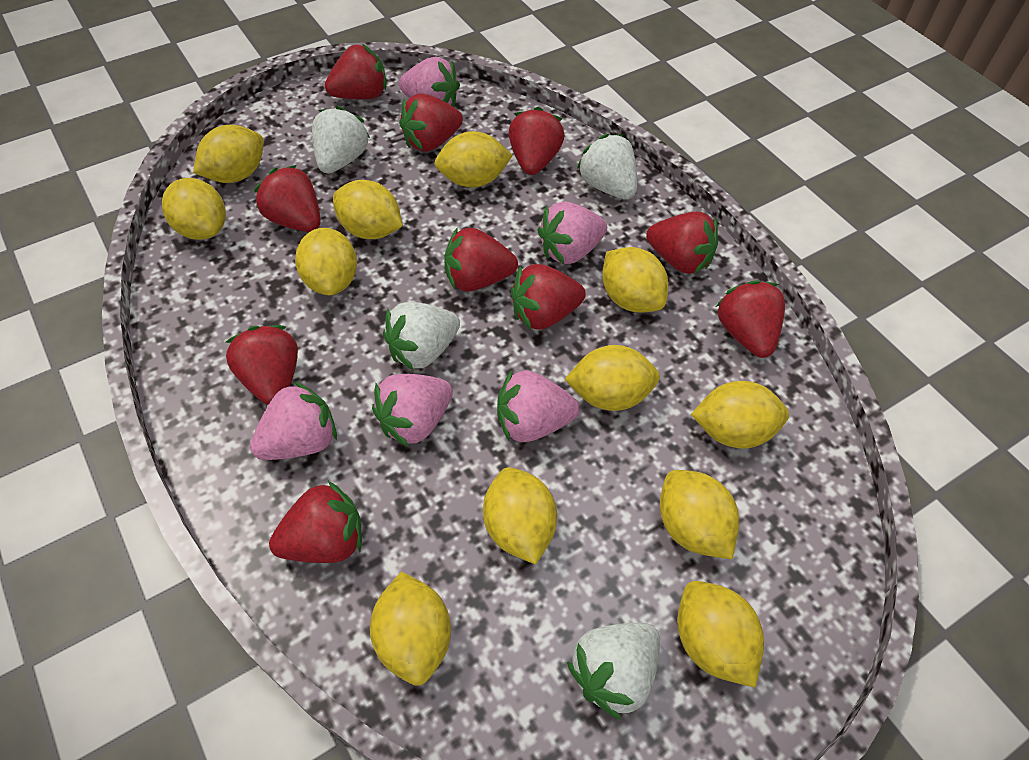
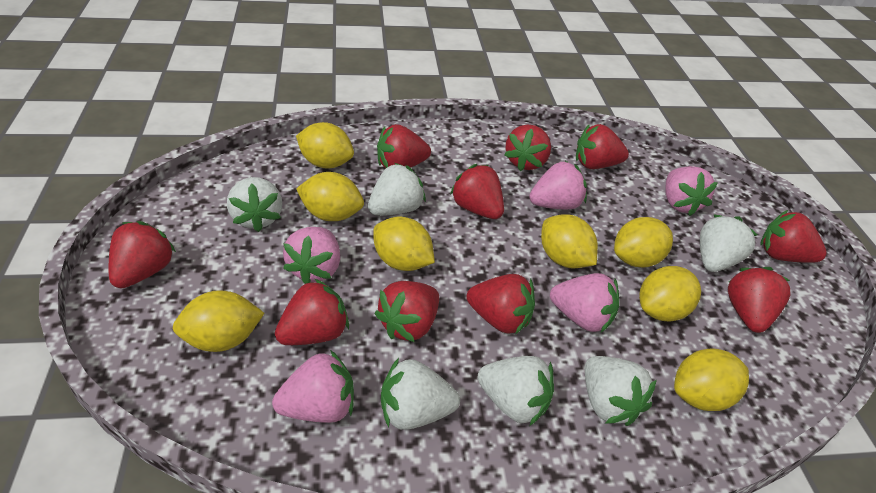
white strawberry: 4 -> 6
yellow lemon: 12 -> 8

